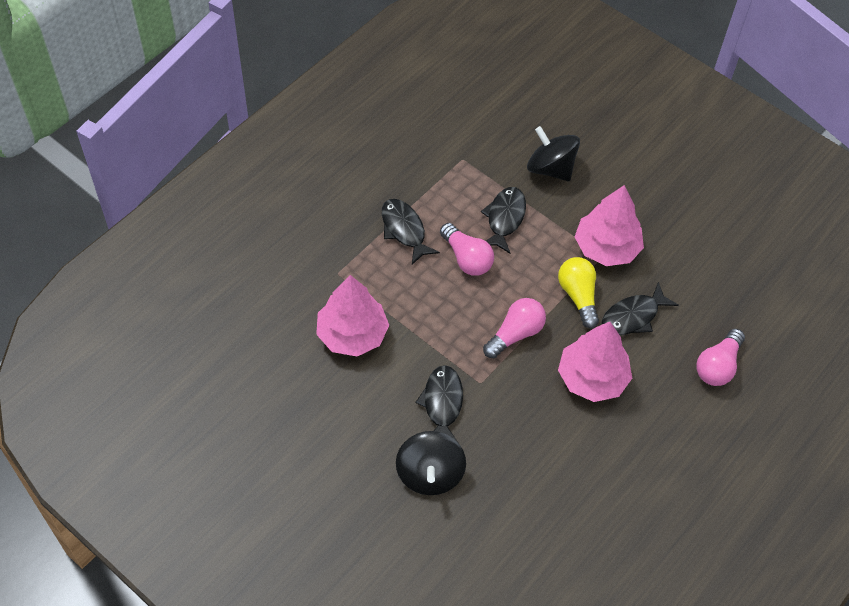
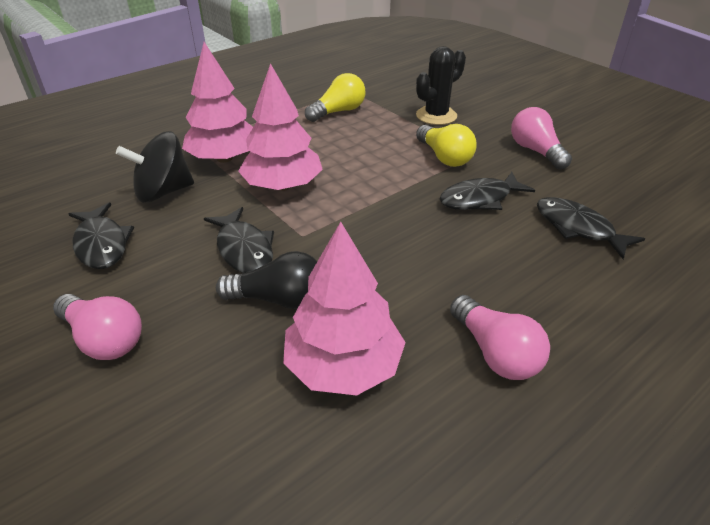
black cactus: 0 -> 1
black light bulb: 0 -> 1
black spinning top: 2 -> 1
yellow light bulb: 1 -> 2

